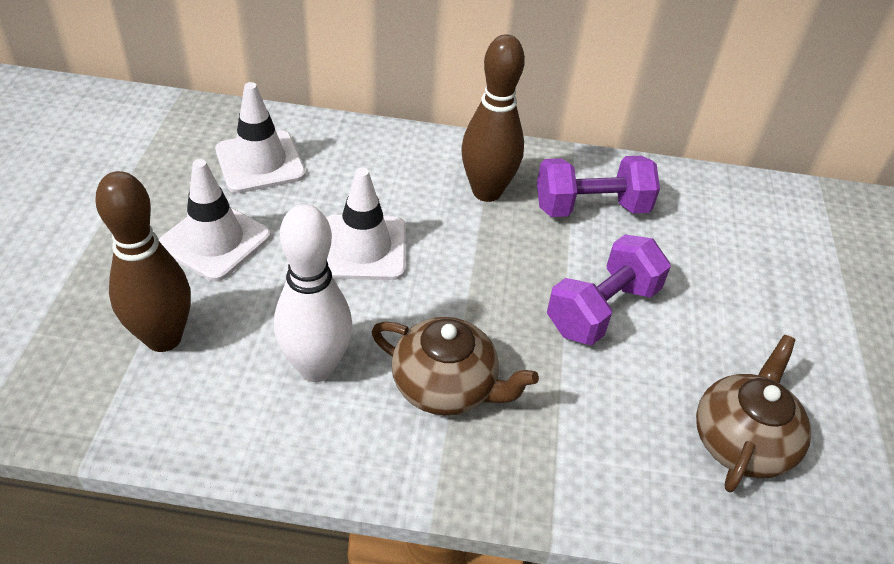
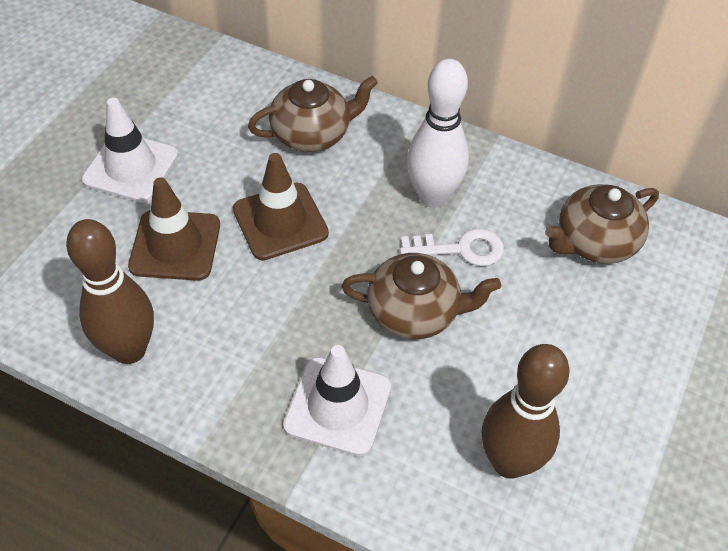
brown teapot: 2 -> 3
brown traffic cone: 0 -> 2
purple dumbbell: 2 -> 0
white key: 0 -> 1
white traffic cone: 3 -> 2

